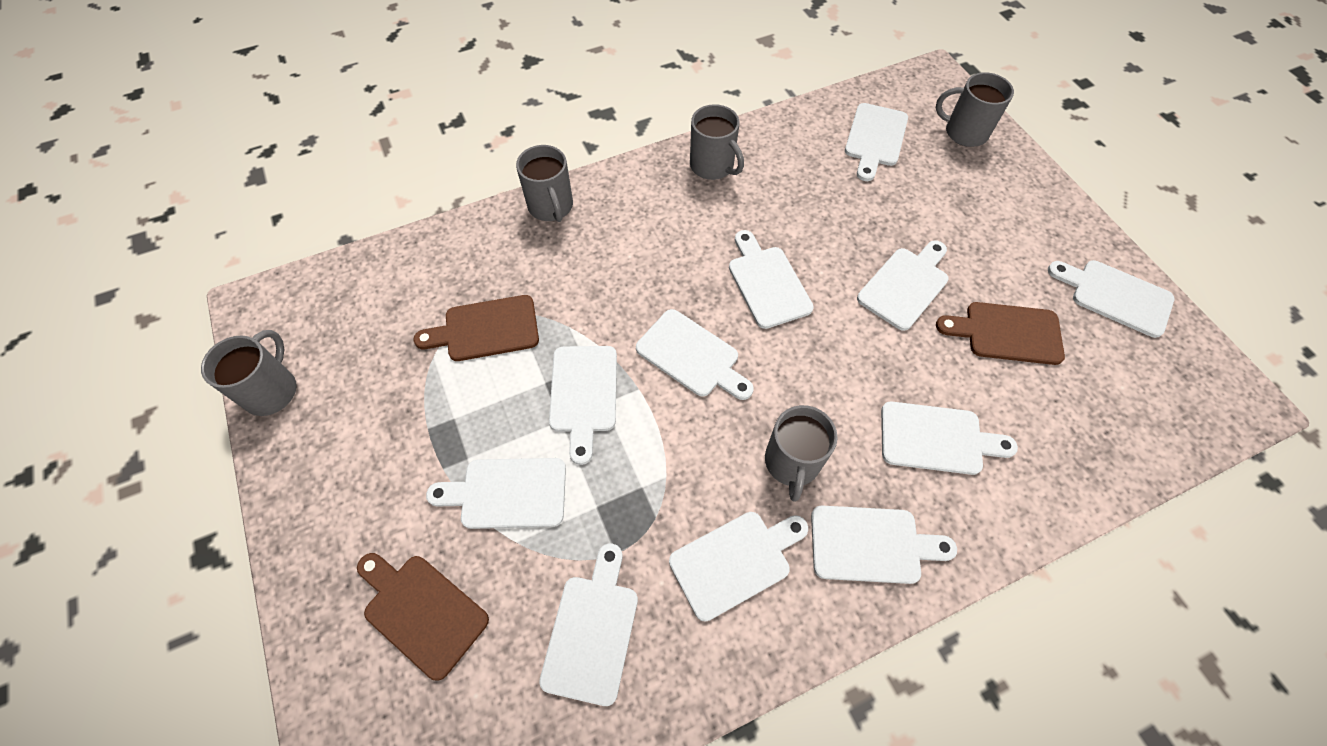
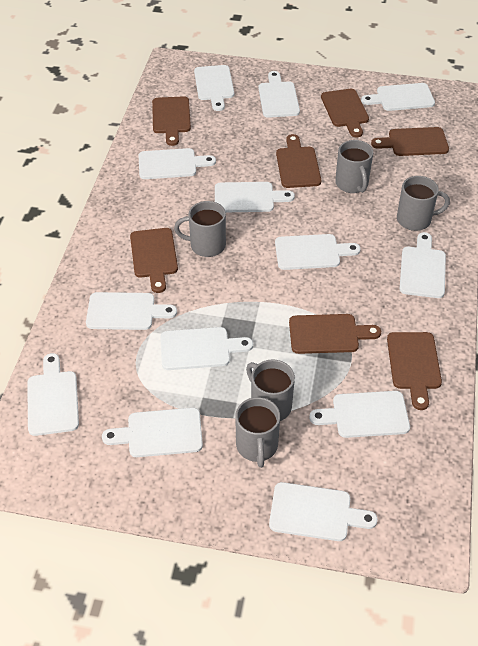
brown cutting board: 3 -> 7
white cutting board: 11 -> 13

